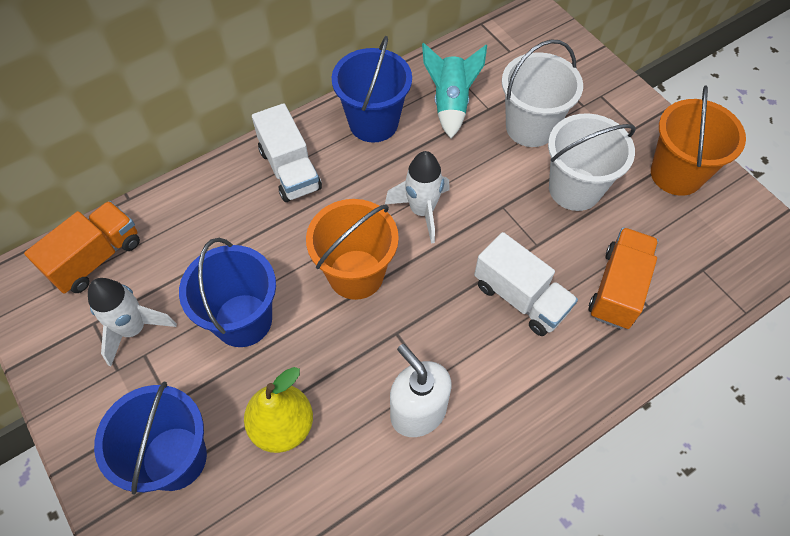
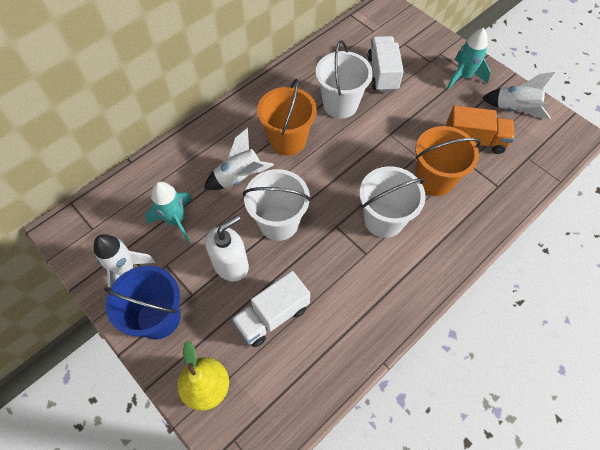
blue bucket: 3 -> 1
orange truck: 2 -> 1
turquoise rocket: 1 -> 2
white bucket: 2 -> 3
white rocket: 2 -> 3

